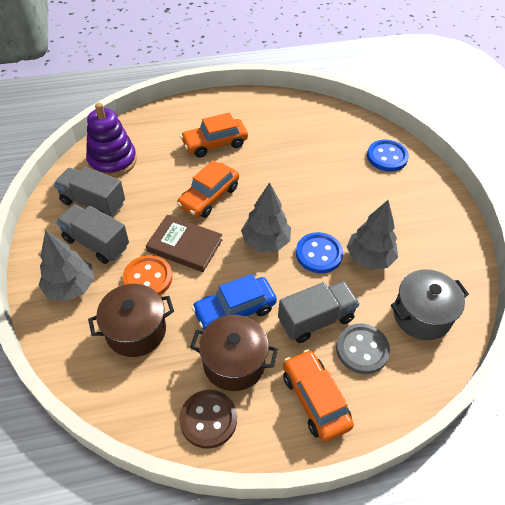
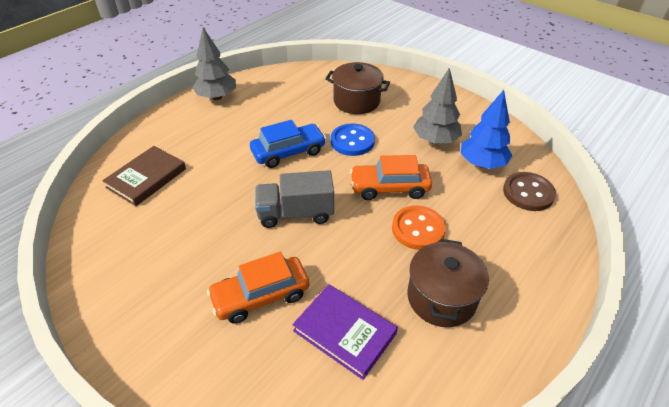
blue button: 2 -> 1
blue tree: 0 -> 1
grey button: 1 -> 0
grey pot: 1 -> 0
grey tree: 3 -> 2
grey truck: 3 -> 1
orange car: 3 -> 2
purple book: 0 -> 1
purple stacking toy: 1 -> 0

